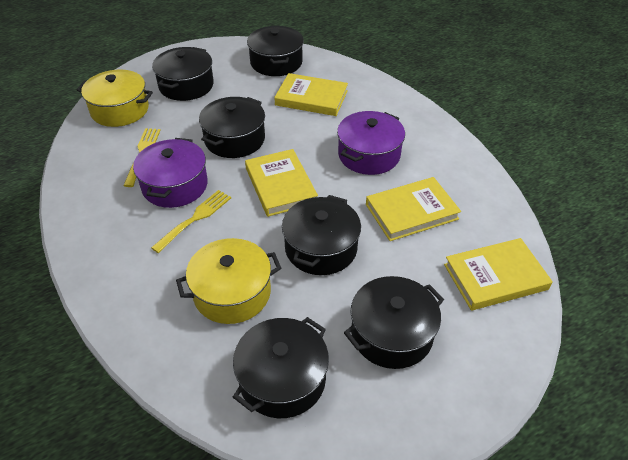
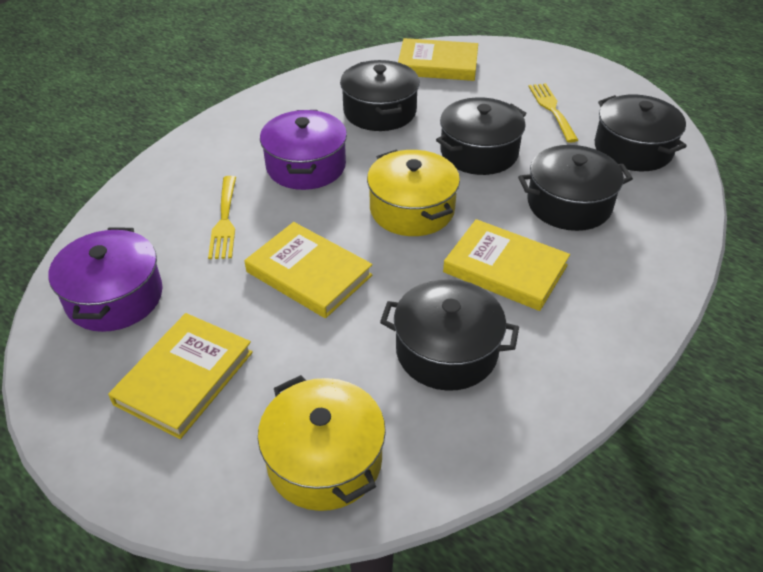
black pot: 6 -> 5

